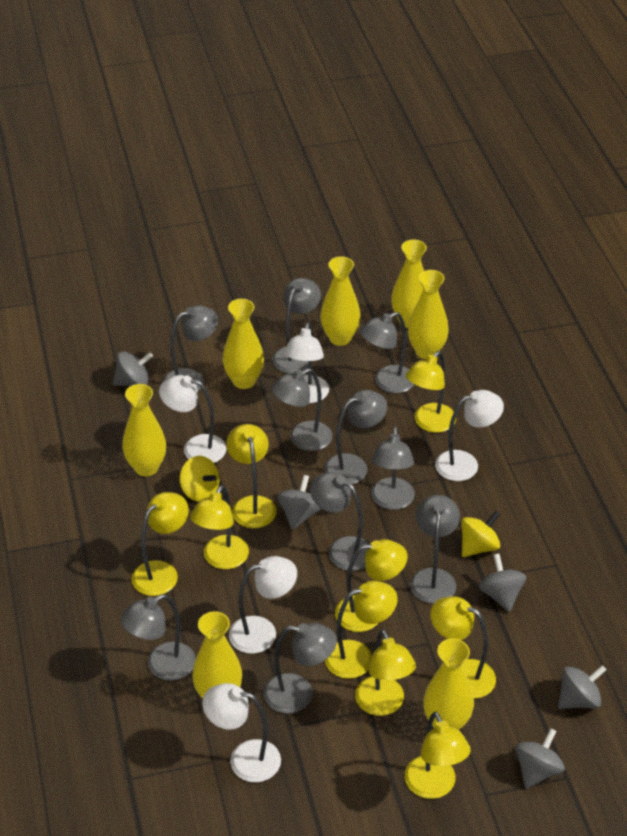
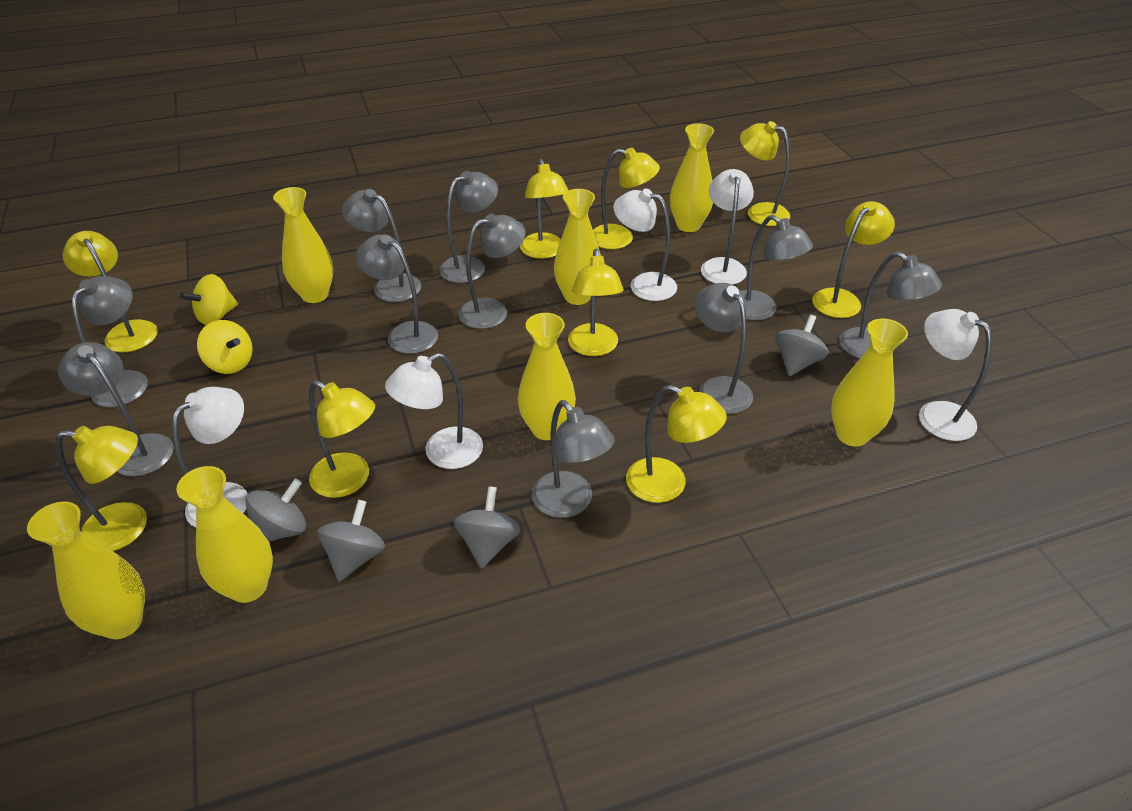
grey spinning top: 5 -> 4

